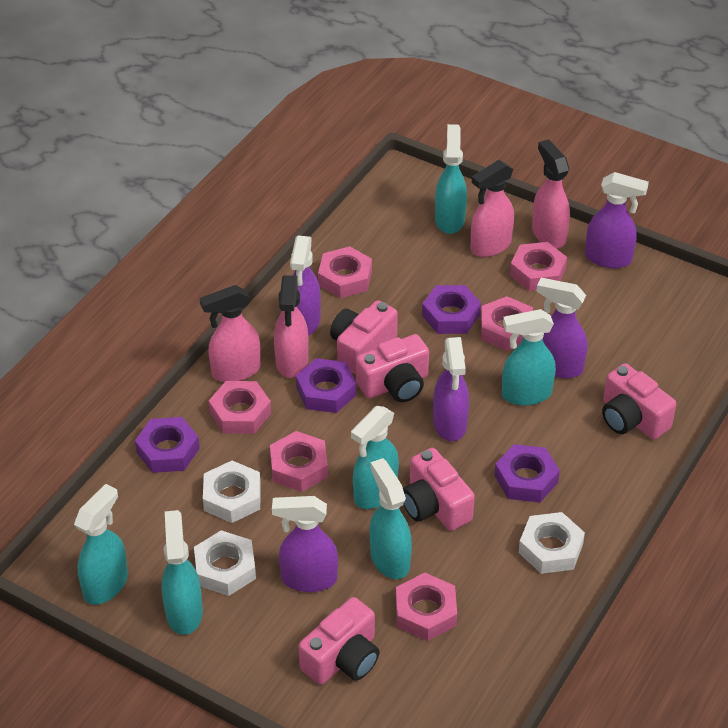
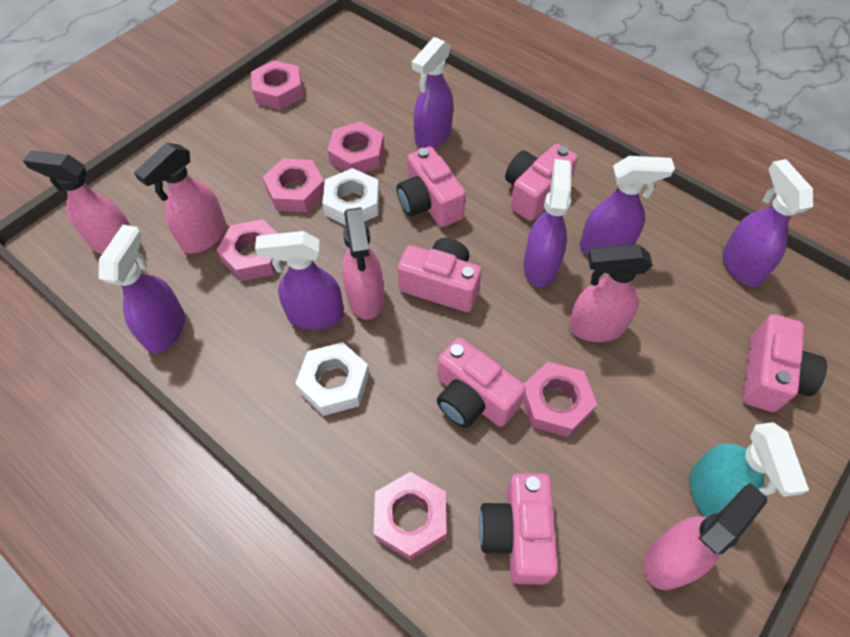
pink camera: 5 -> 6
pink spray bottle: 4 -> 5
purple nut: 4 -> 0
purple spray bottle: 5 -> 6
turquoise spray bottle: 6 -> 1
white nut: 3 -> 2

